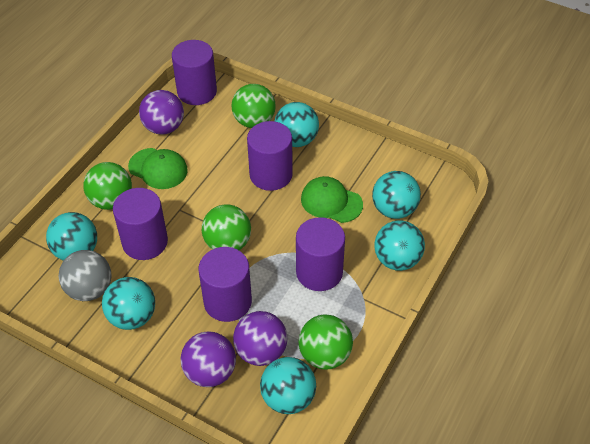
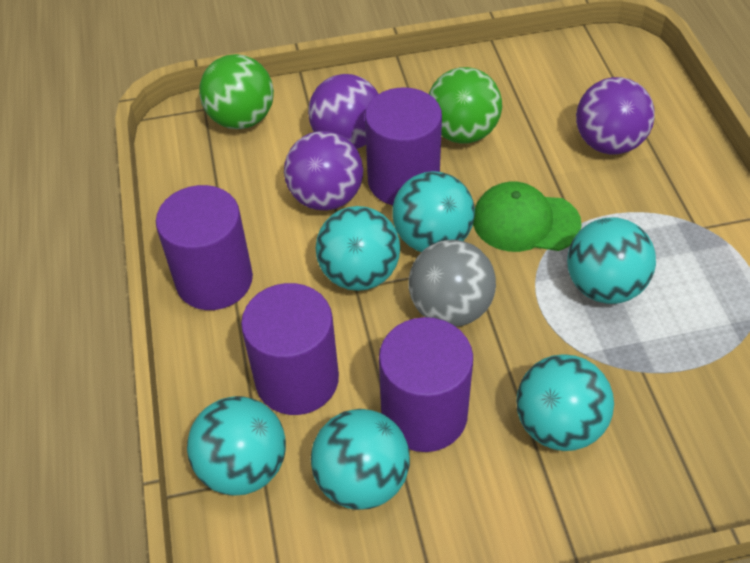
green ball: 4 -> 2
green cap: 2 -> 1
purple cylinder: 5 -> 4

